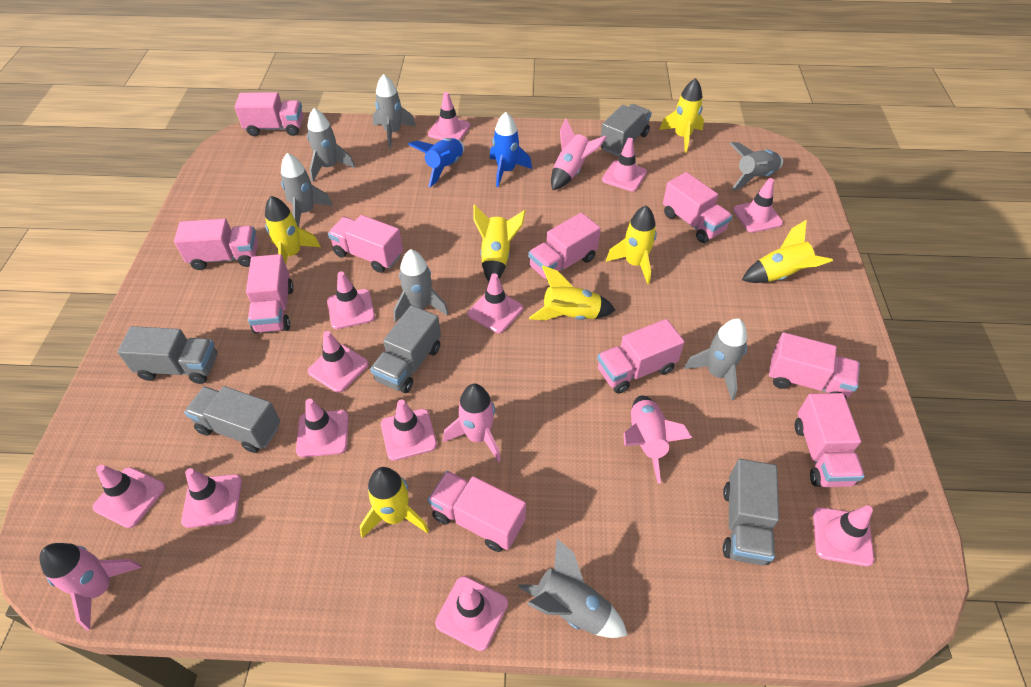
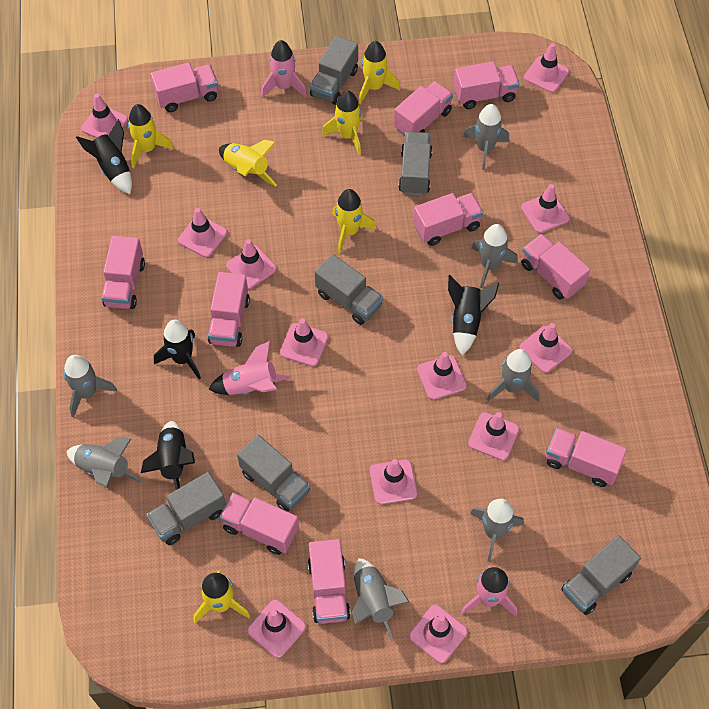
black rocket: 0 -> 4
blue rocket: 2 -> 0
grey truck: 5 -> 6
pink rocket: 4 -> 3
yellow rocket: 7 -> 6

